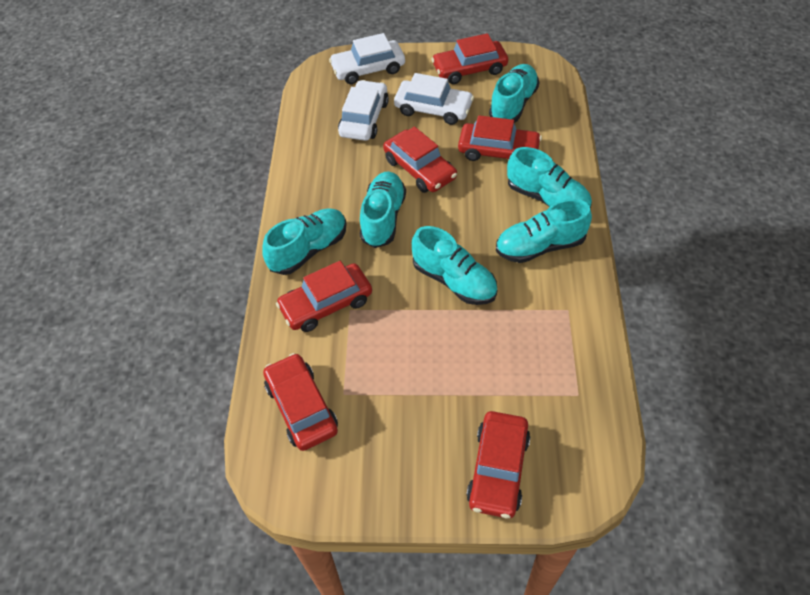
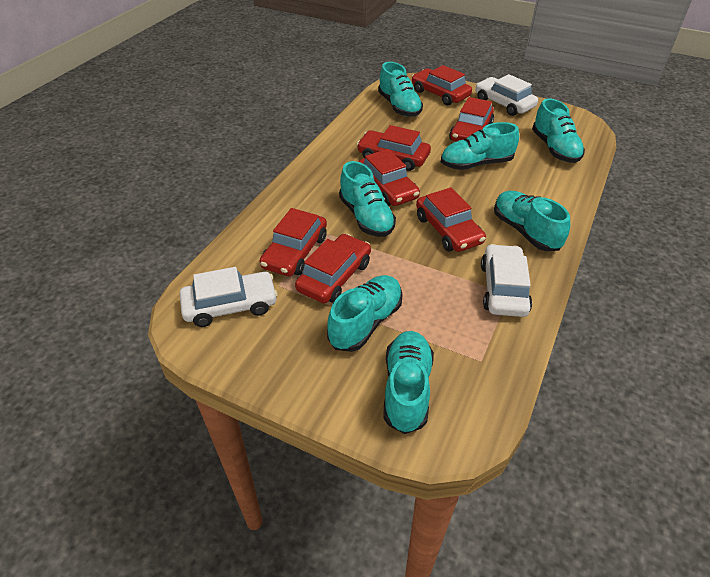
red car: 6 -> 7
turquoise shoe: 6 -> 7

